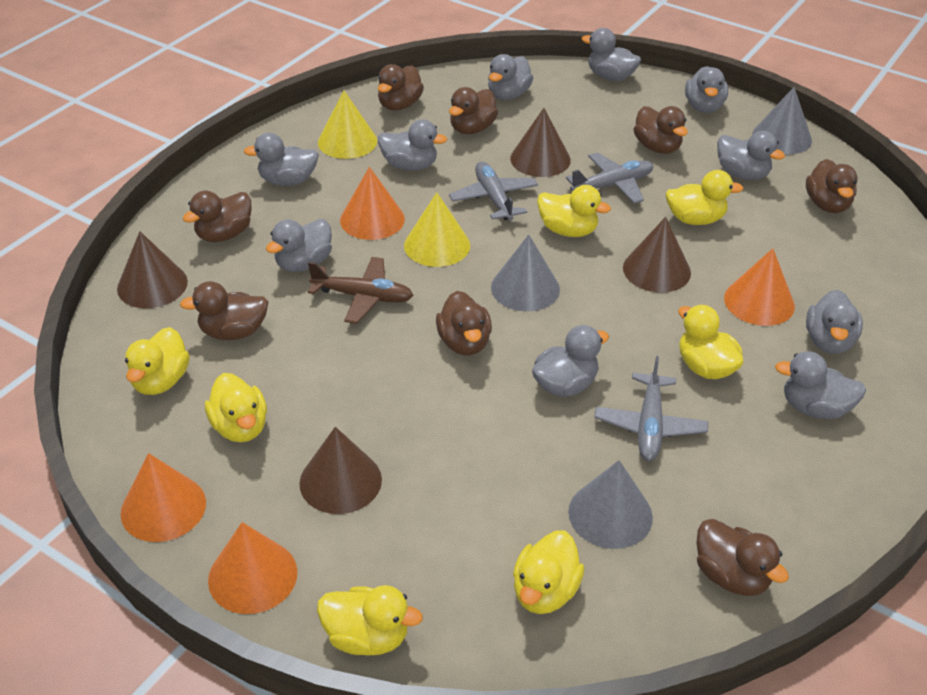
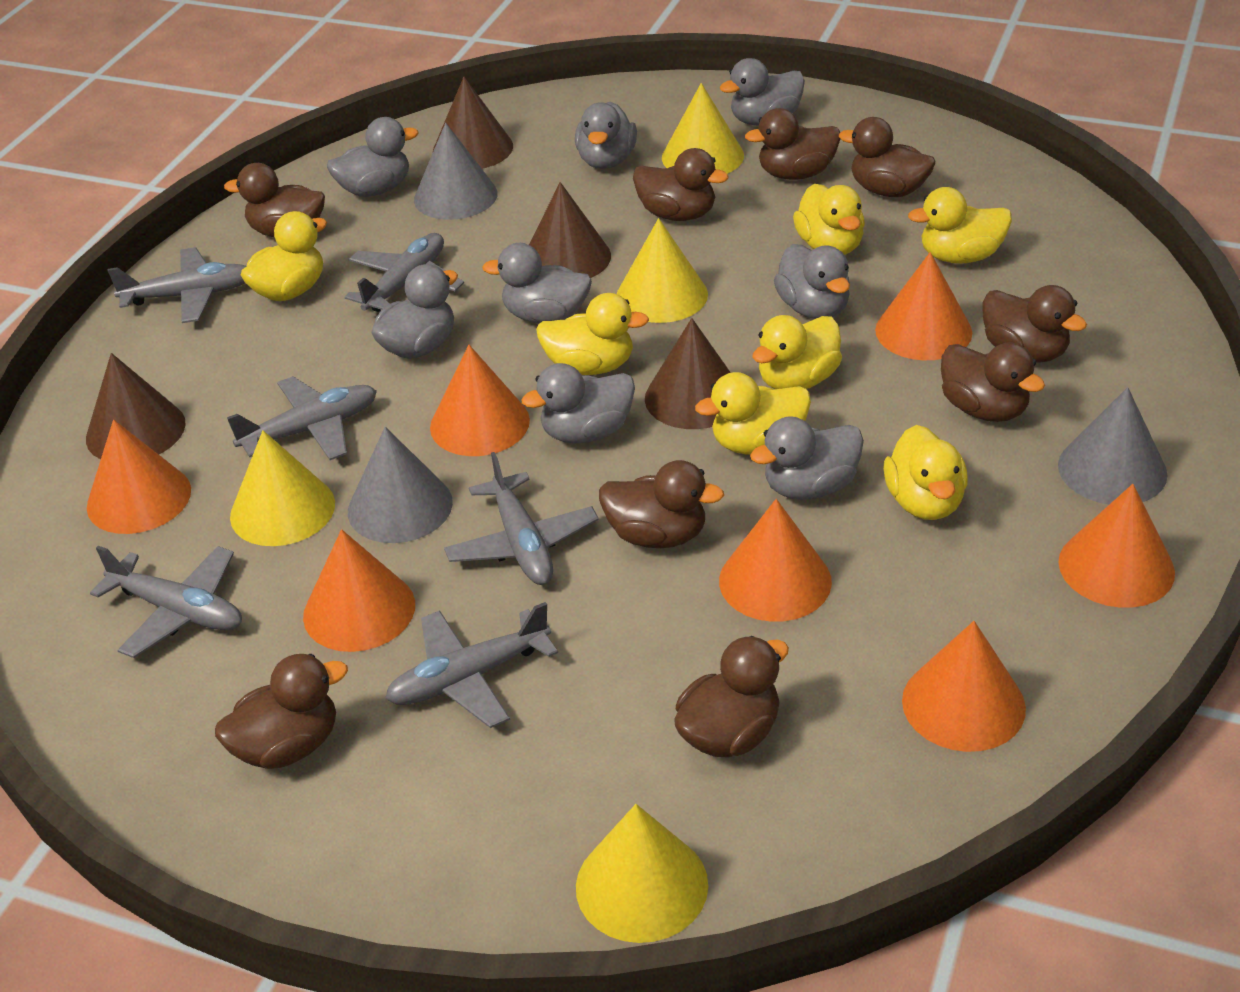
brown duck: 8 -> 9
brown plane: 1 -> 0
grey duck: 10 -> 8
grey plane: 3 -> 6
orange cone: 4 -> 7
yellow cone: 2 -> 4

